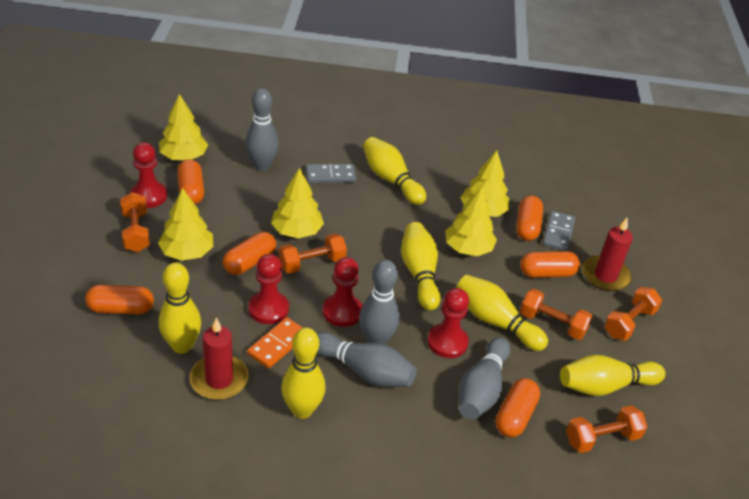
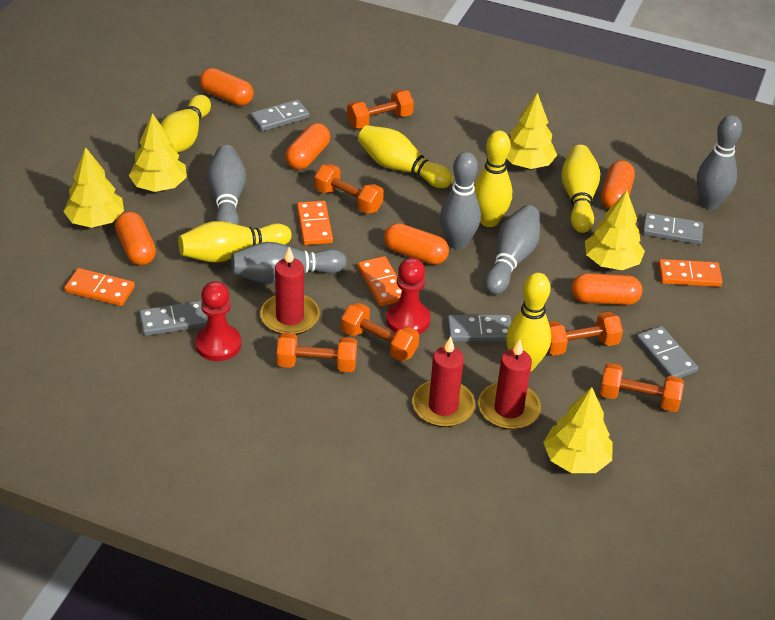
grey bowling pin: 4 -> 5
grey domino: 2 -> 5
orange domino: 1 -> 4
orange dumbbell: 5 -> 6
red candle: 2 -> 3
red pawn: 4 -> 2

